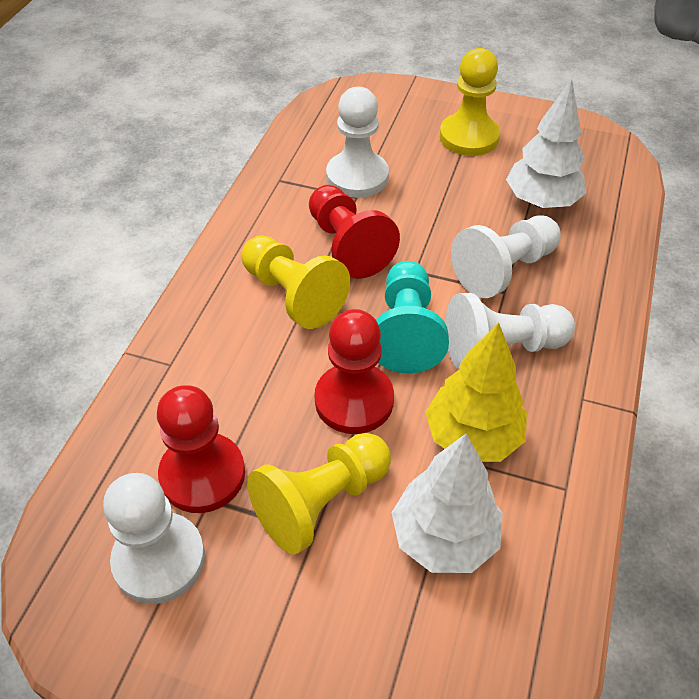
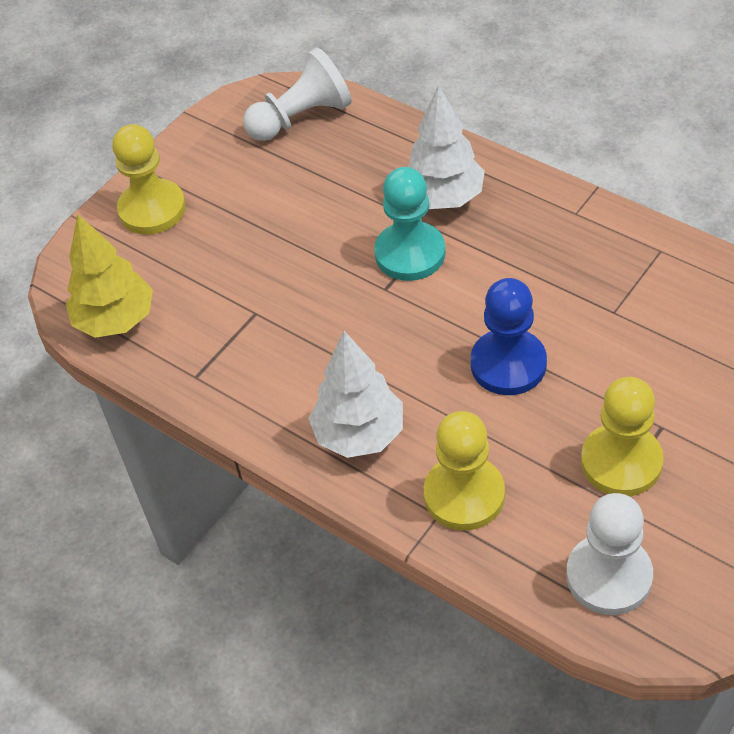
blue pawn: 0 -> 1
red pawn: 3 -> 0
white pawn: 4 -> 2

